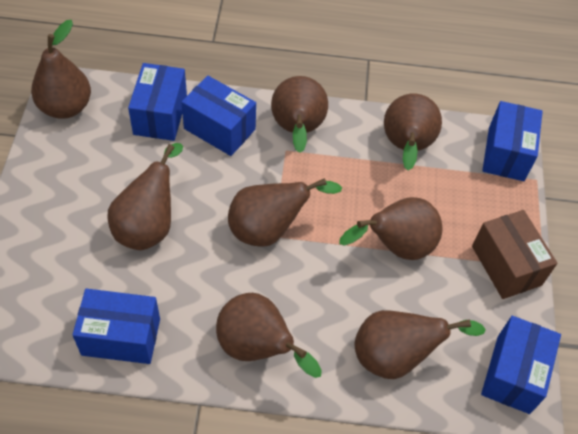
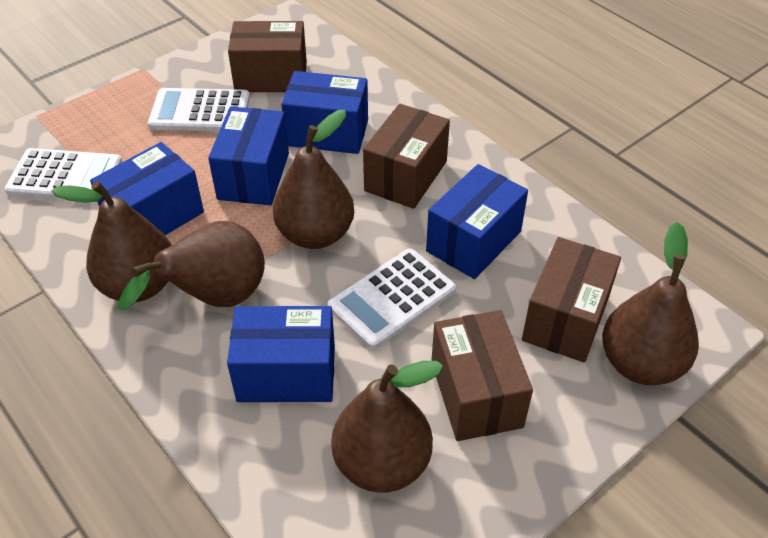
brown box: 1 -> 4
brown pear: 8 -> 5
white calculator: 0 -> 3

